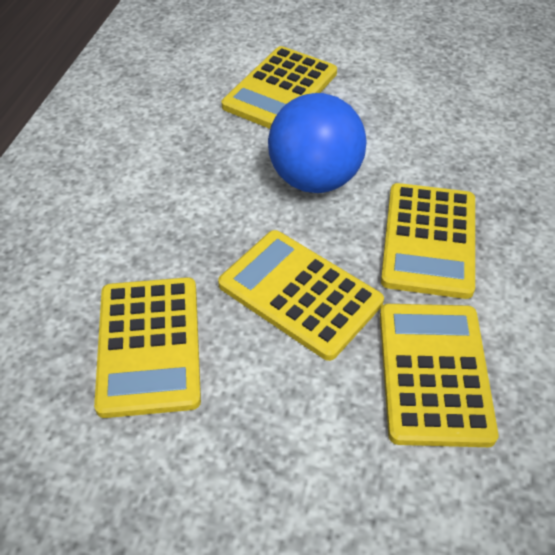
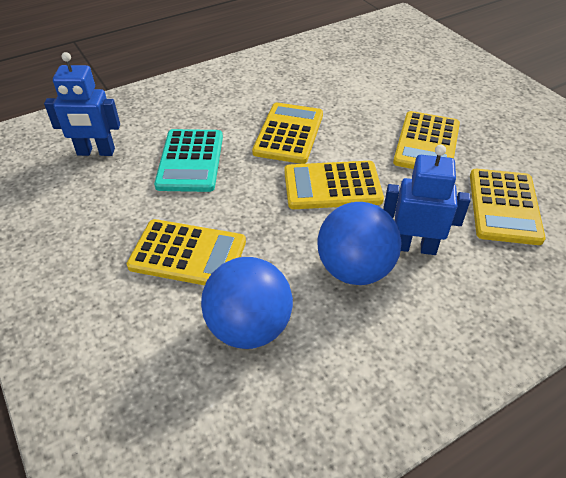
blue ball: 1 -> 2
blue robot: 0 -> 2
turquoise calculator: 0 -> 1

